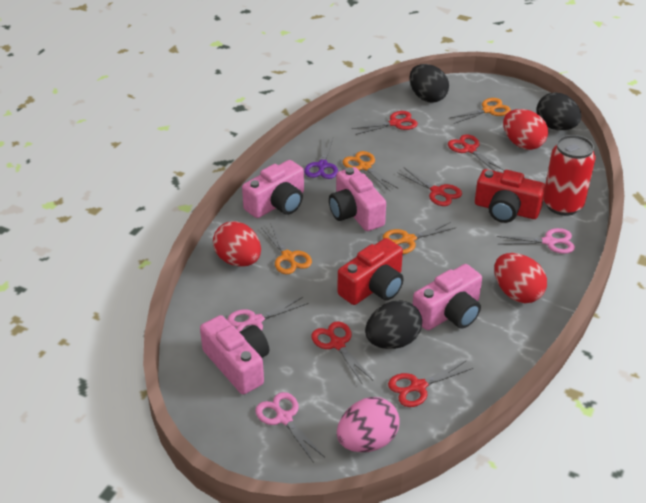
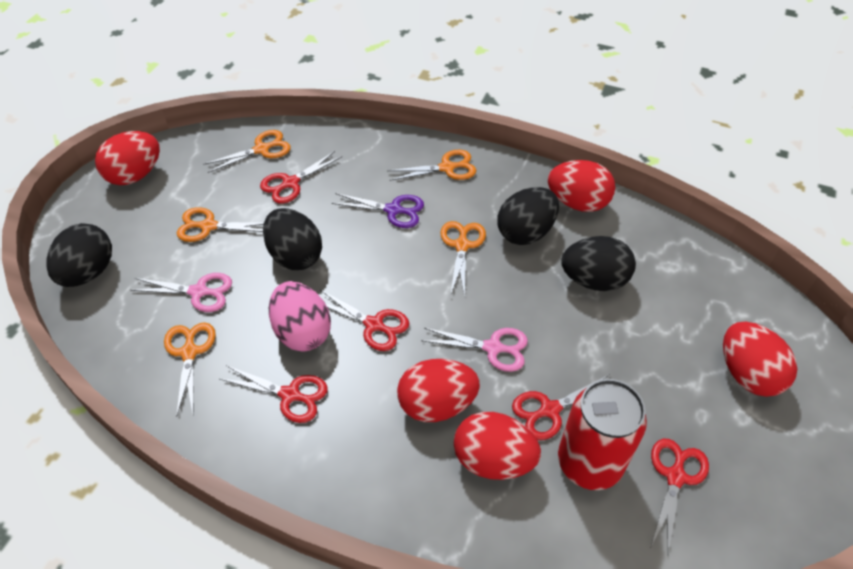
black egg: 3 -> 4
orange scissors: 4 -> 5
pink camera: 4 -> 0
pink scissors: 3 -> 2
red camera: 2 -> 0
red egg: 3 -> 5

